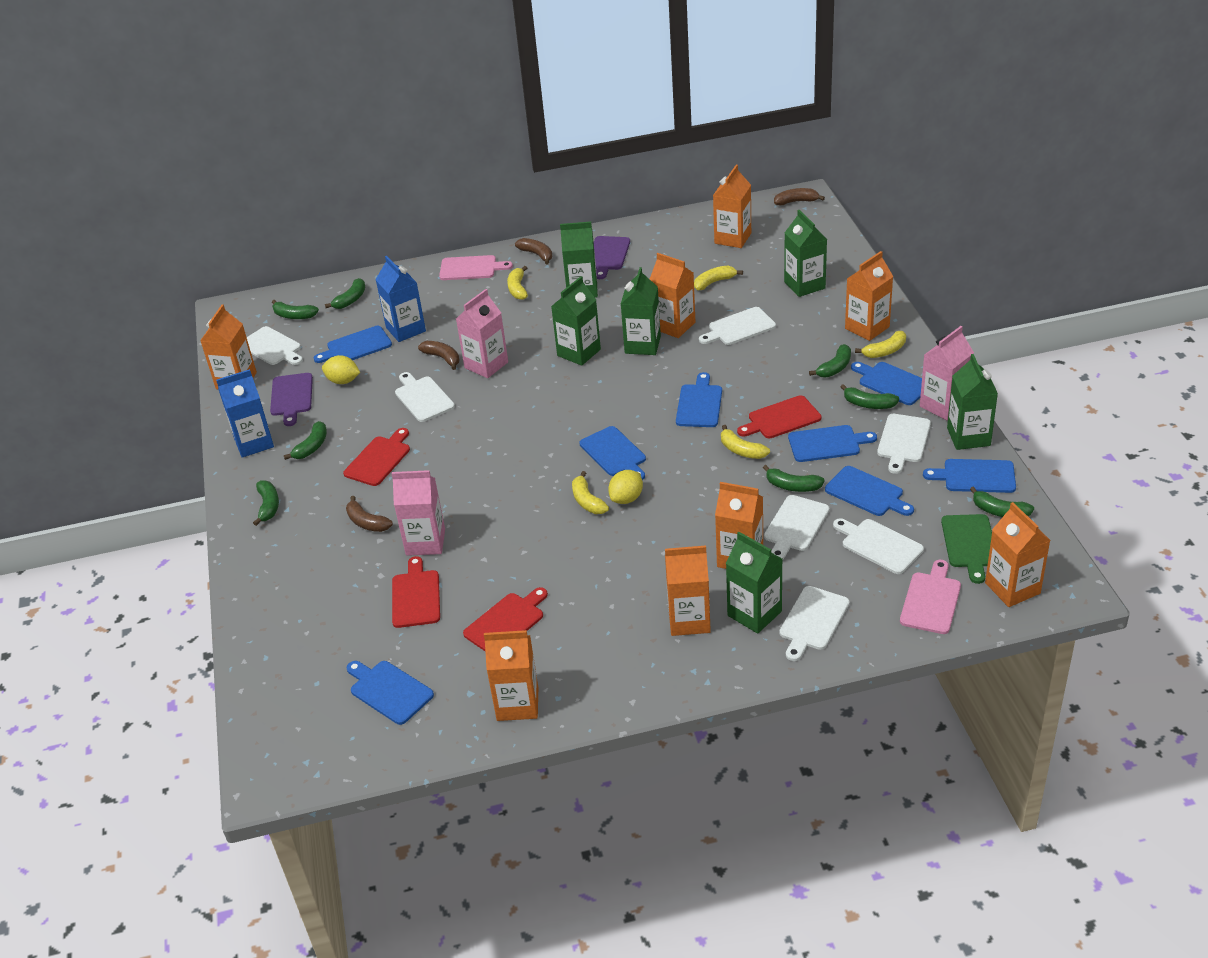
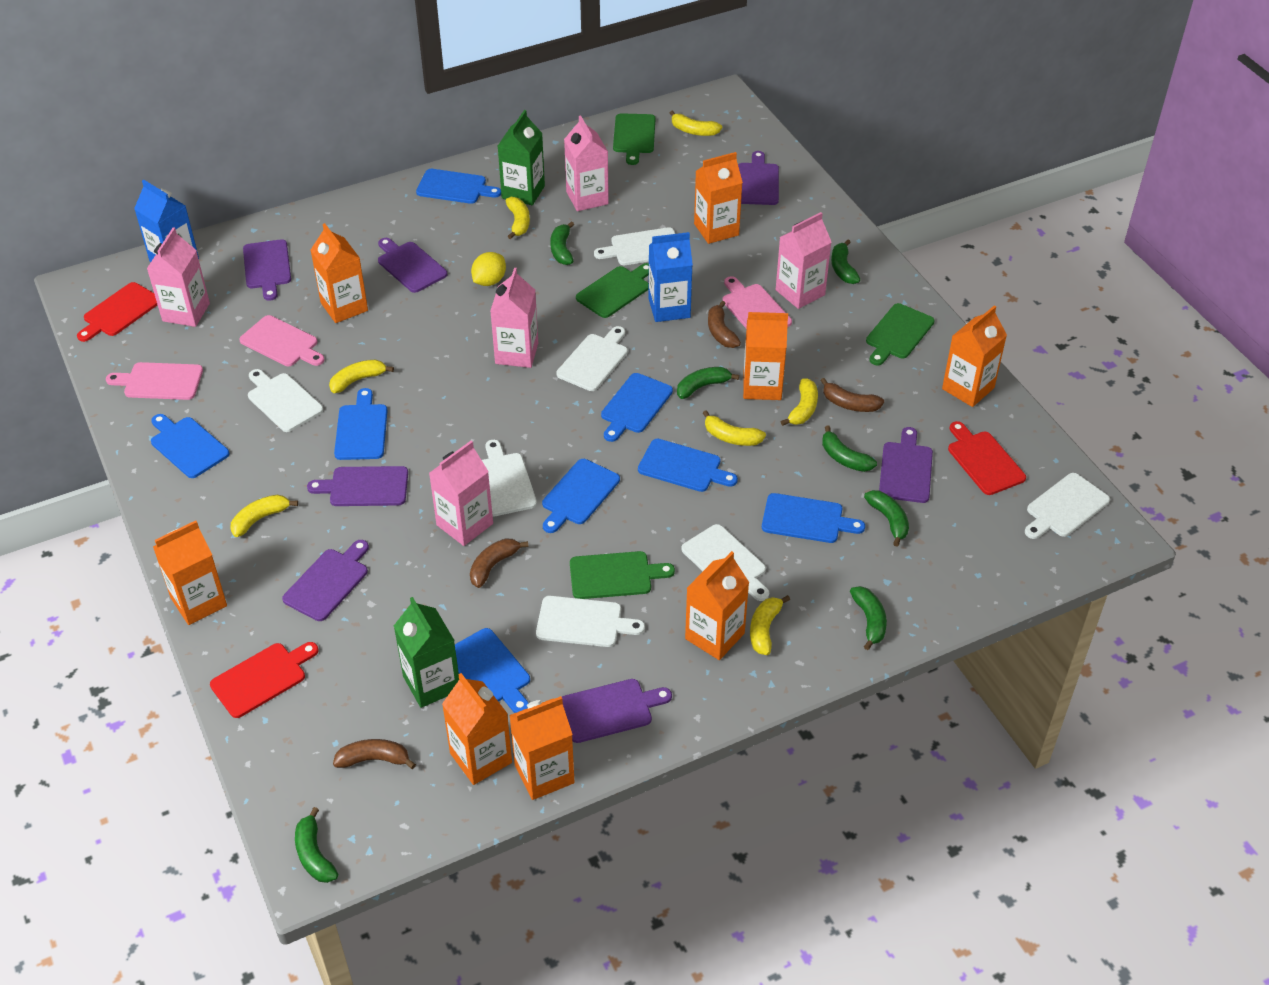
green banana: 8 -> 7
green carton: 6 -> 2
green cutting board: 1 -> 4
pink carton: 3 -> 5
pink cutting board: 2 -> 3
purple cutting board: 2 -> 7
red cutting board: 4 -> 3
yellow banana: 5 -> 7
yellow lemon: 2 -> 1

